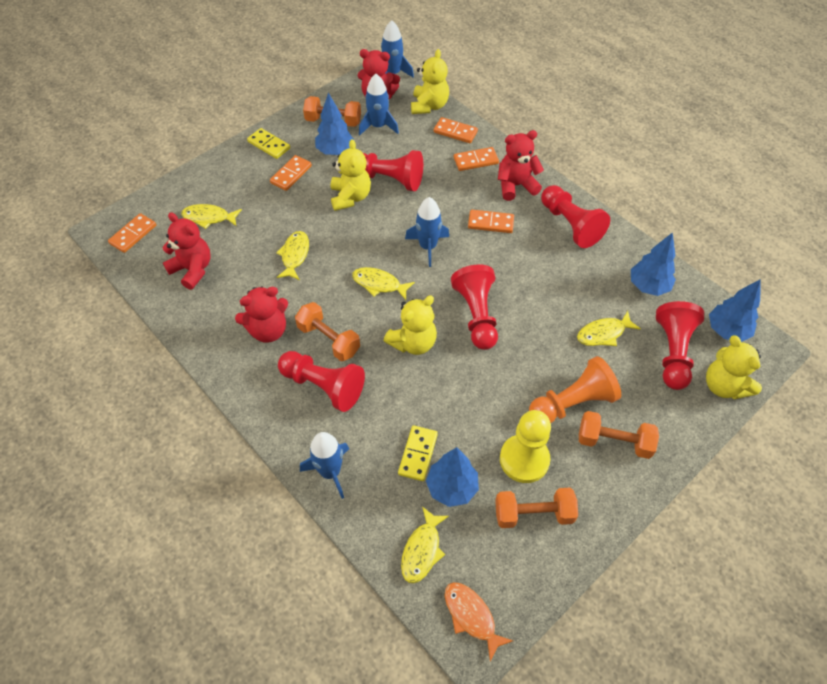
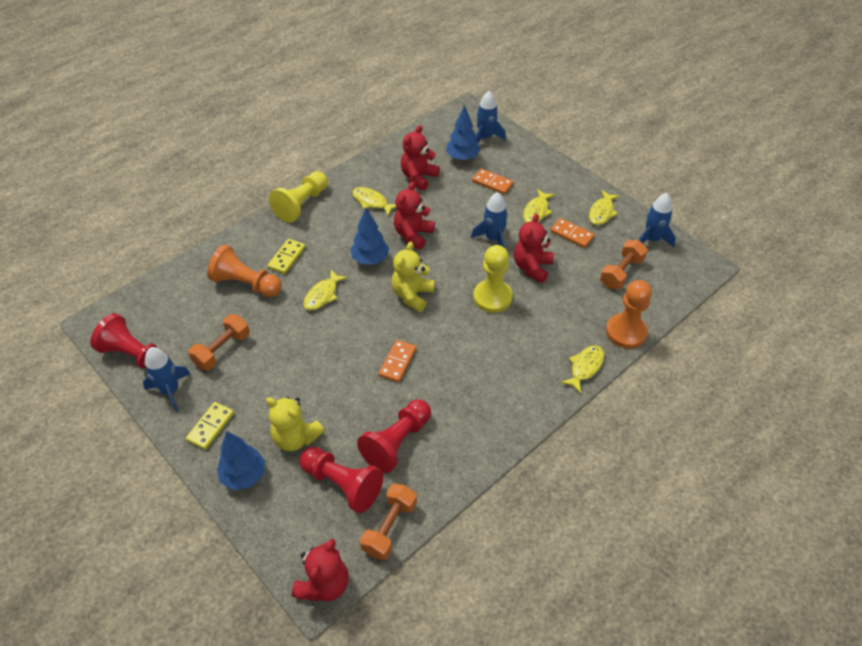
blue tree: 4 -> 3
orange domino: 5 -> 3
orange dumbbell: 4 -> 3
orange fish: 1 -> 0
orange pawn: 1 -> 2
red pawn: 5 -> 3
yellow pawn: 1 -> 2
yellow teddy bear: 4 -> 2

